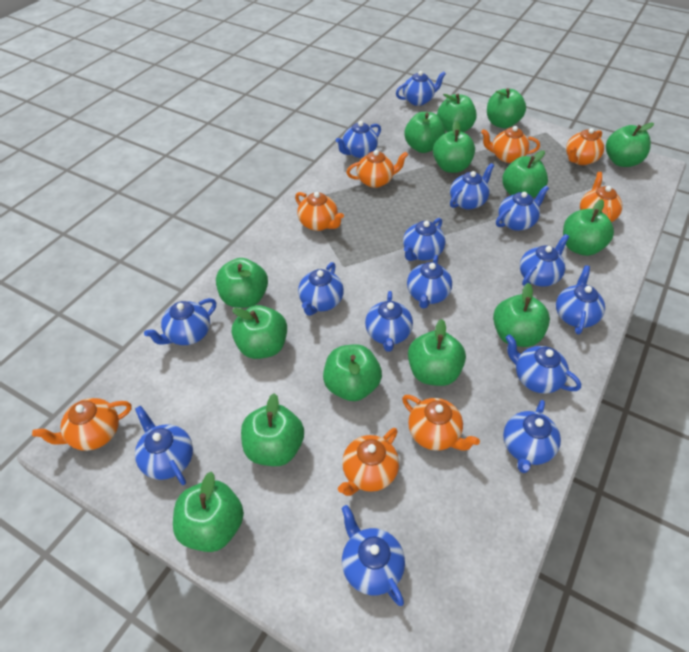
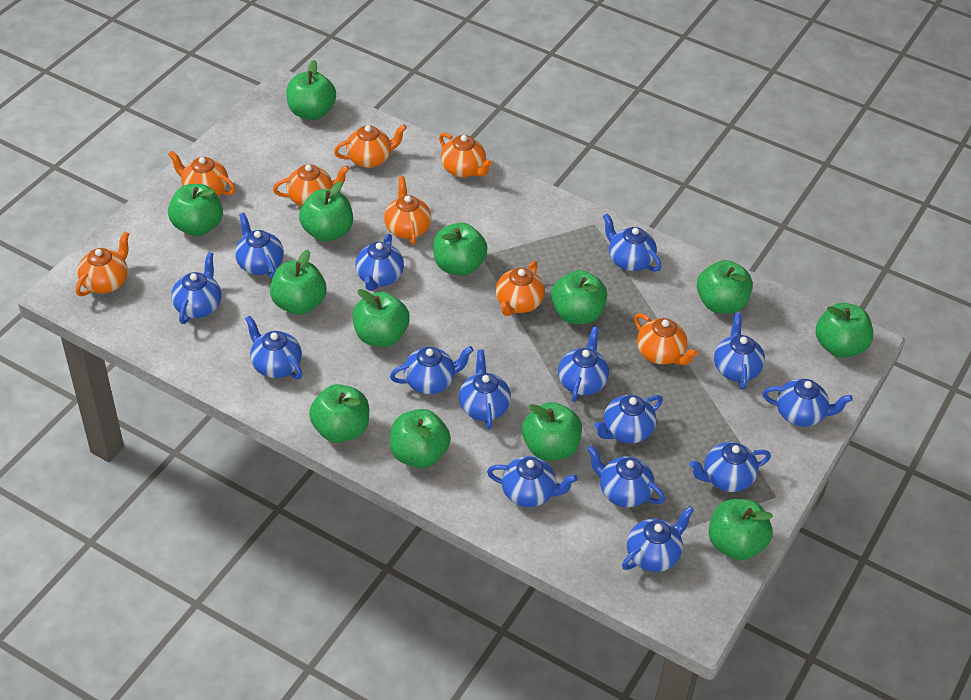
green apple: 14 -> 13

